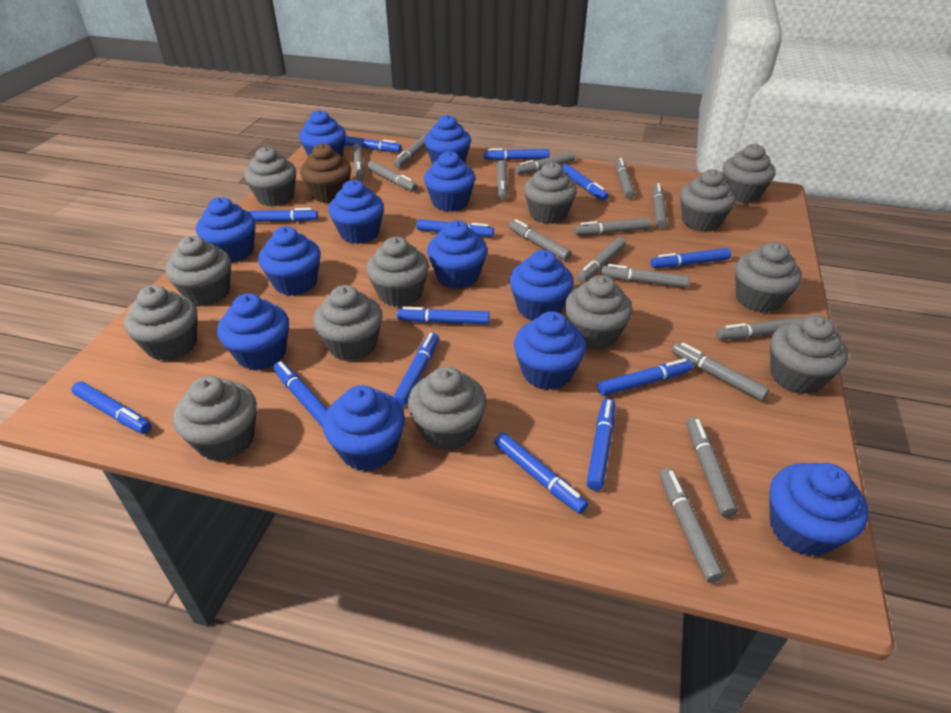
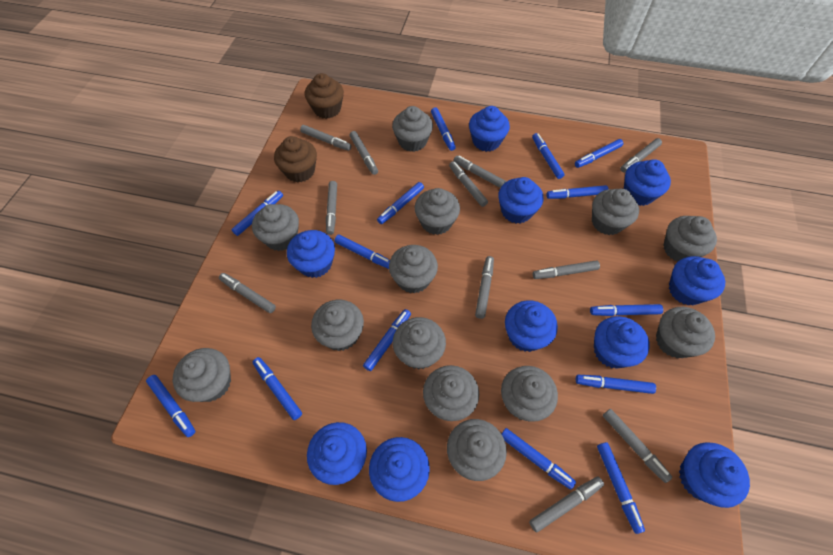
blue cupcake: 12 -> 10
blue marker: 13 -> 14
brown cupcake: 1 -> 2
grey marker: 15 -> 11

